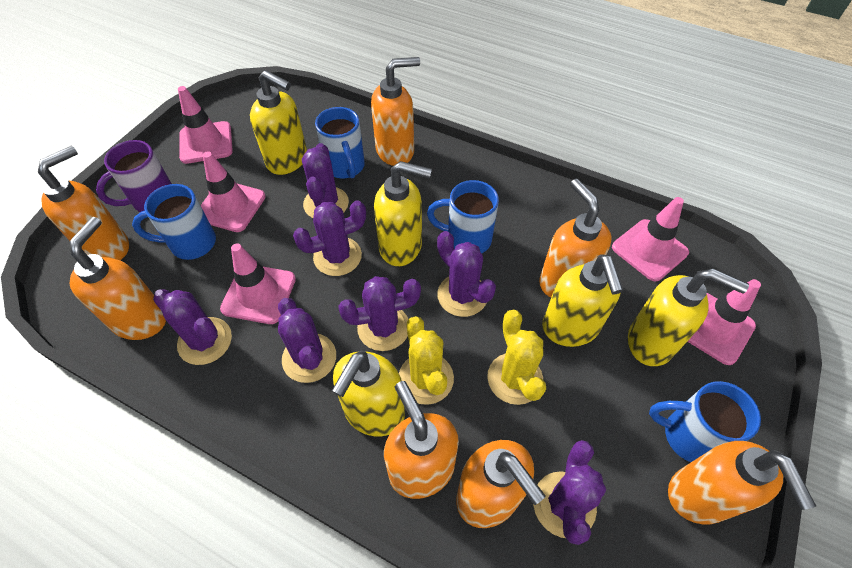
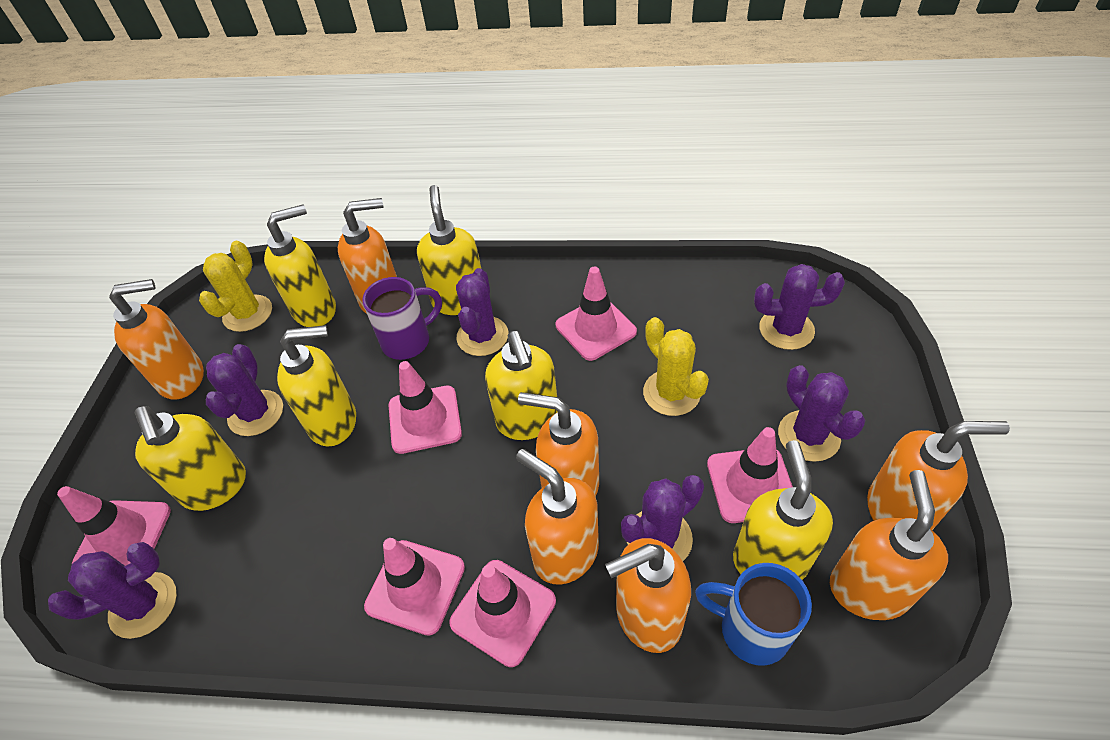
blue mug: 4 -> 1
pink traffic cone: 5 -> 6
purple cactus: 7 -> 6
yellow soap dispenser: 5 -> 6

